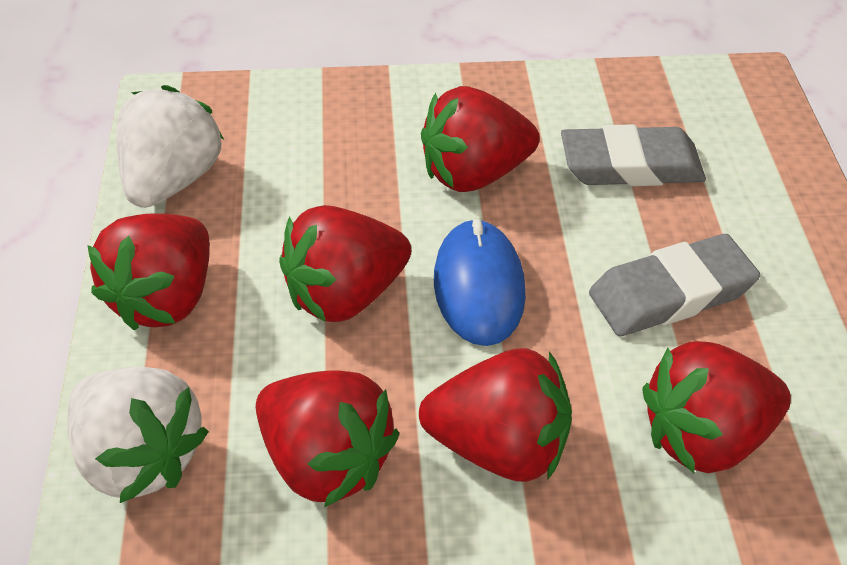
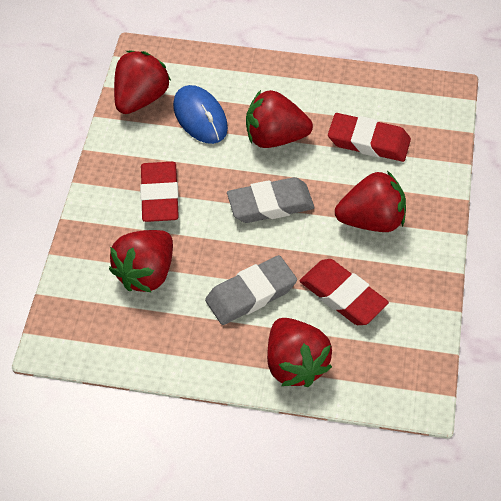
red eraser: 0 -> 3
red strawberry: 6 -> 5
white strawberry: 2 -> 0

